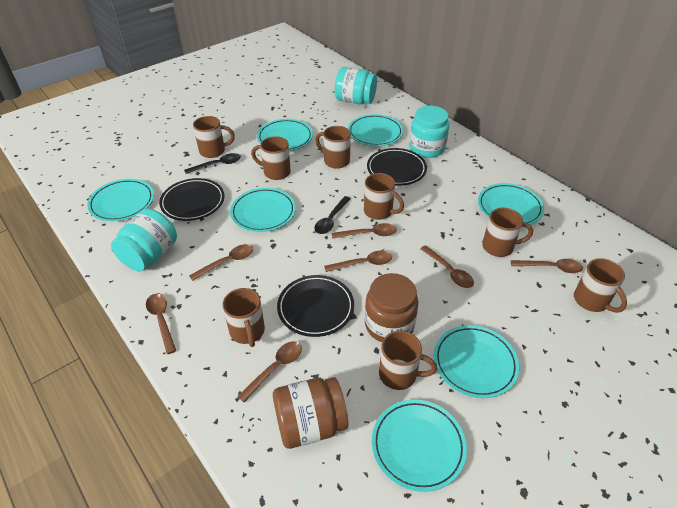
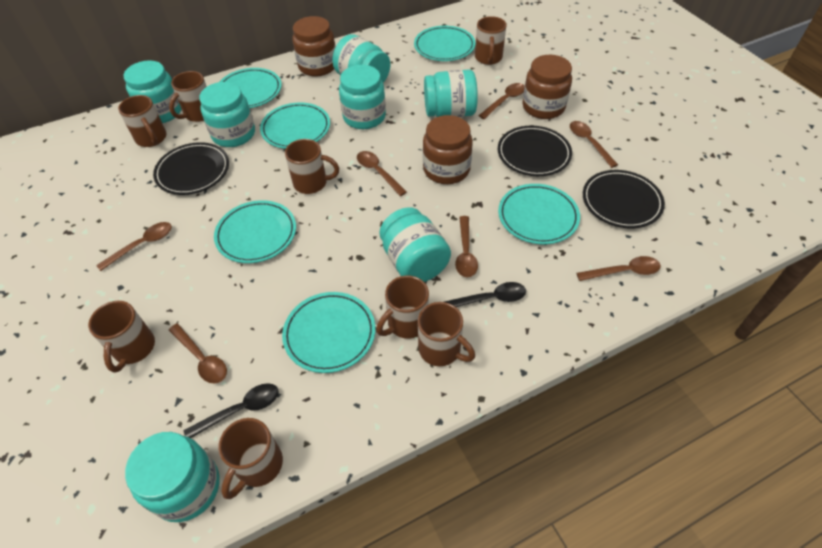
brown jar: 2 -> 3
turquoise jar: 3 -> 7
turquoise plate: 7 -> 6

